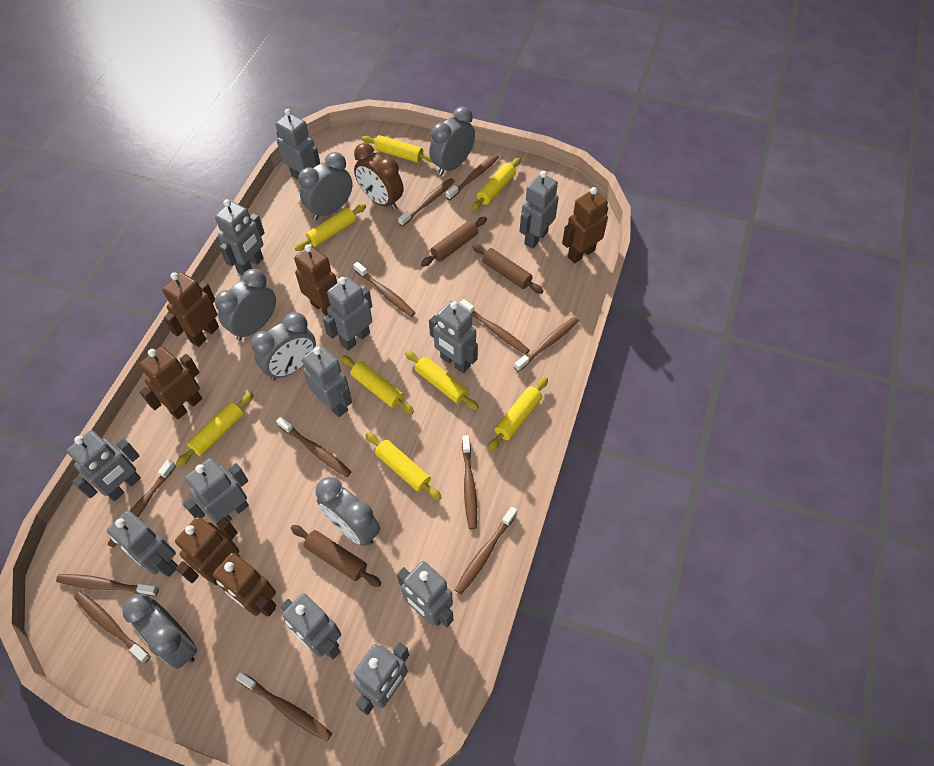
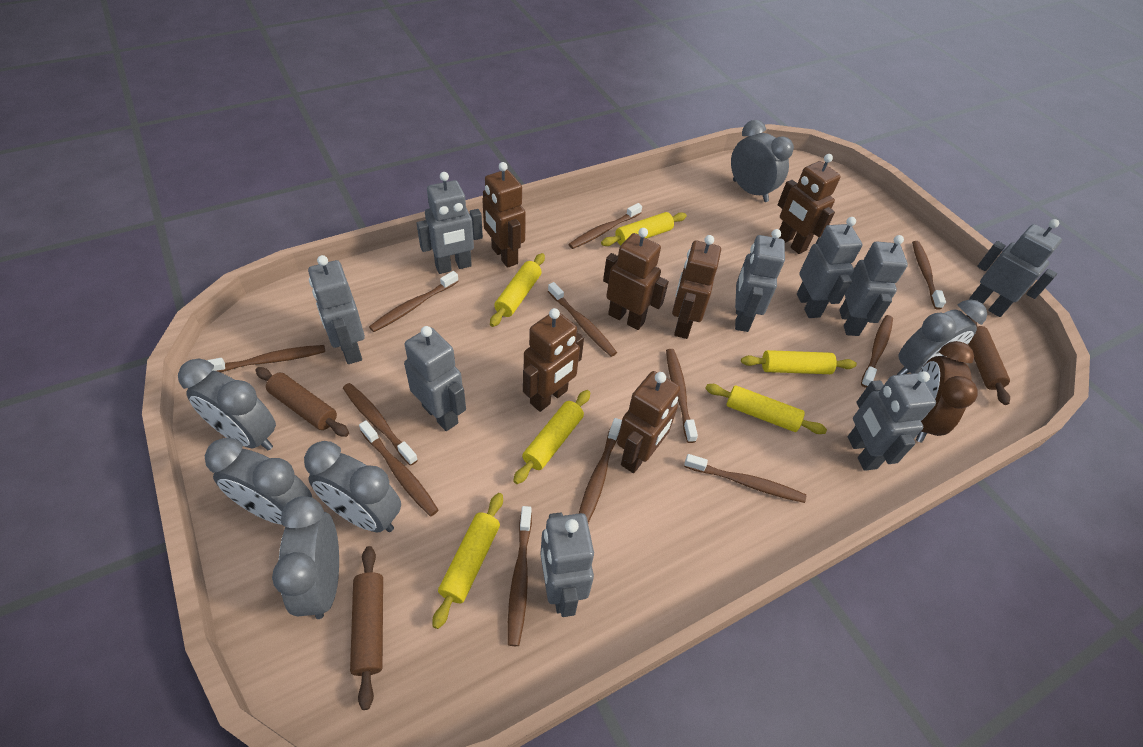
grey robot: 12 -> 9
yellow rolling pin: 8 -> 6

